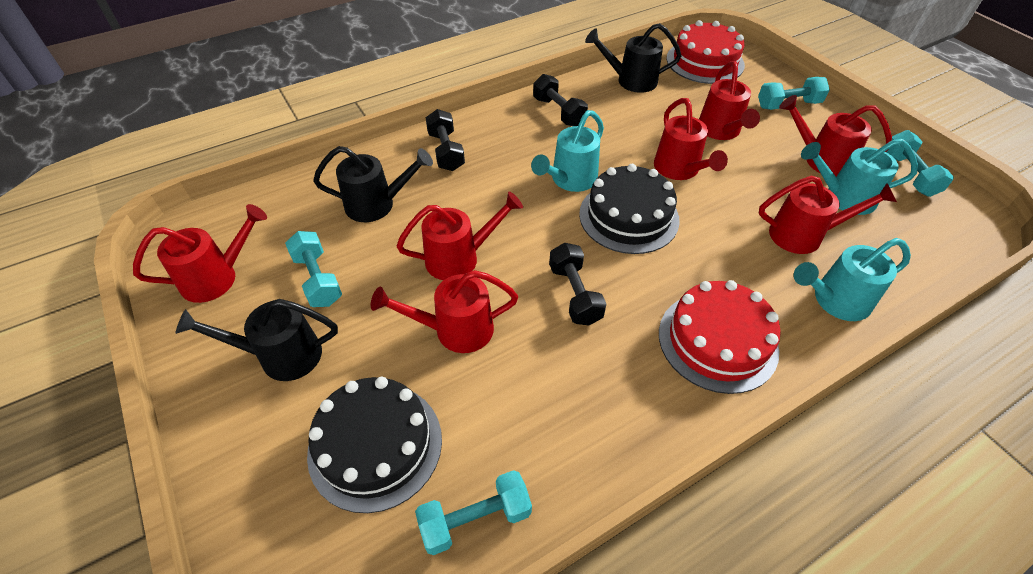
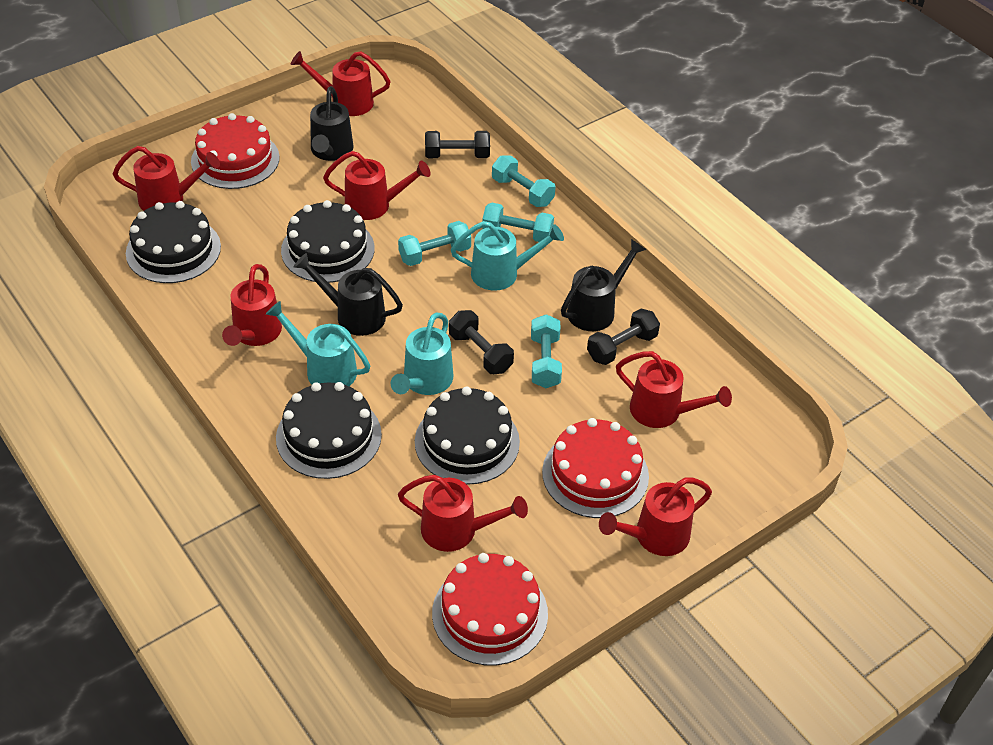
black cake: 2 -> 4
red cake: 2 -> 3

